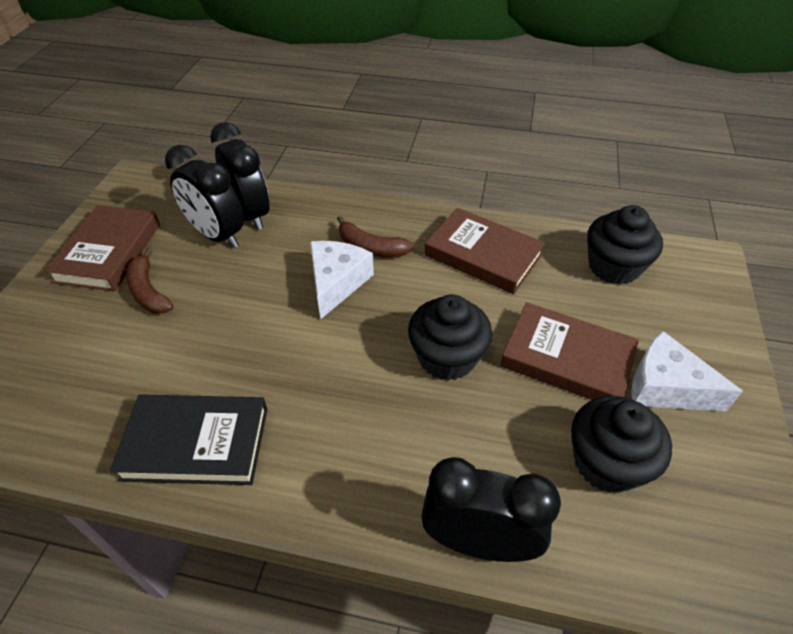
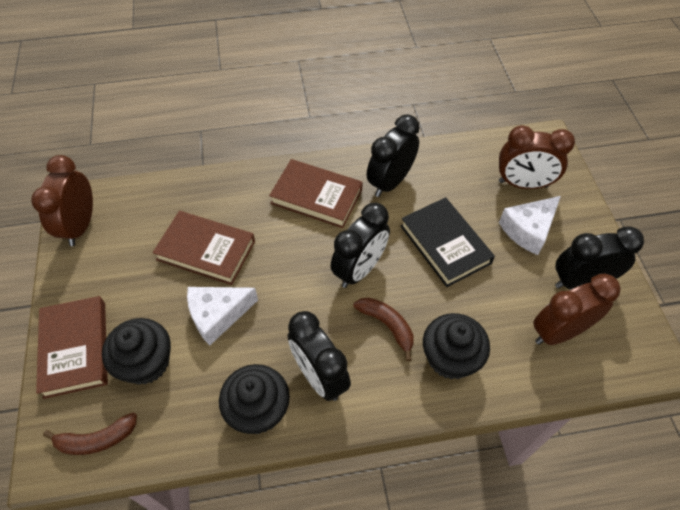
black clock: 3 -> 4
brown clock: 0 -> 3

